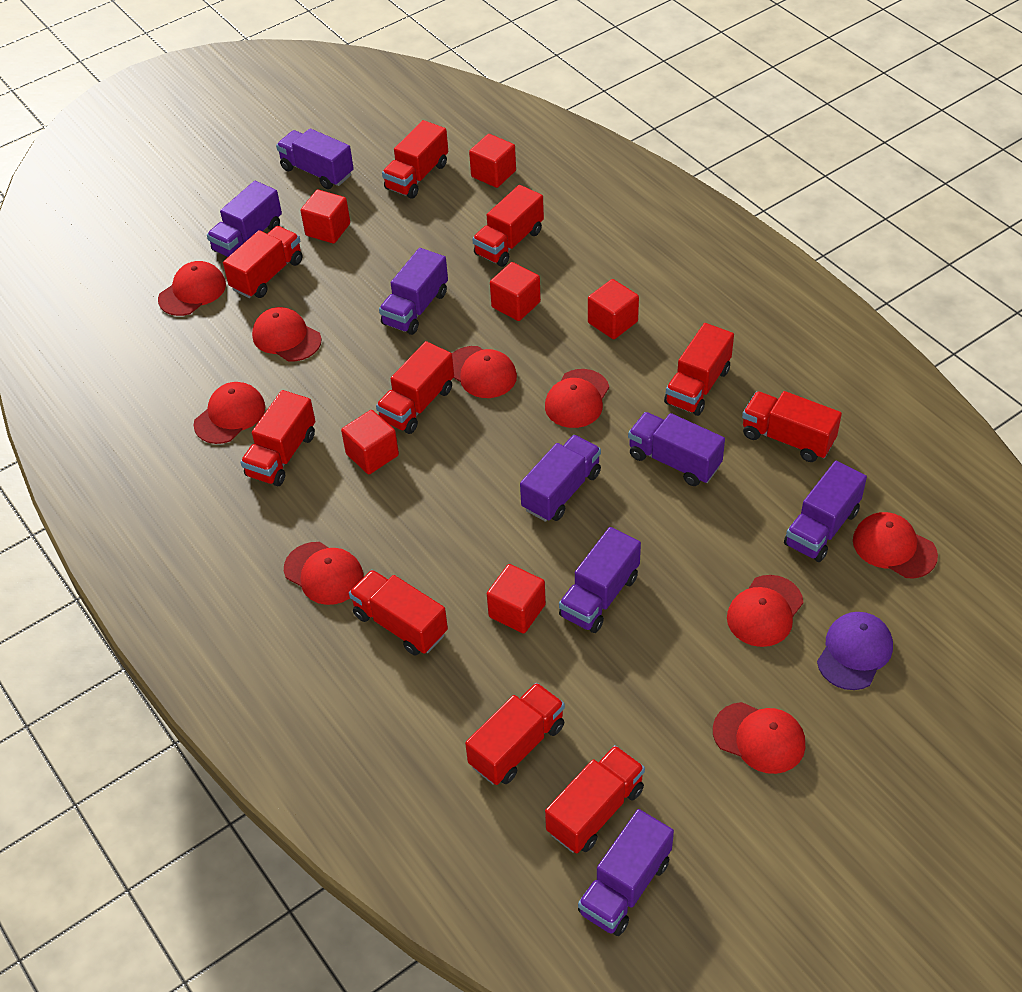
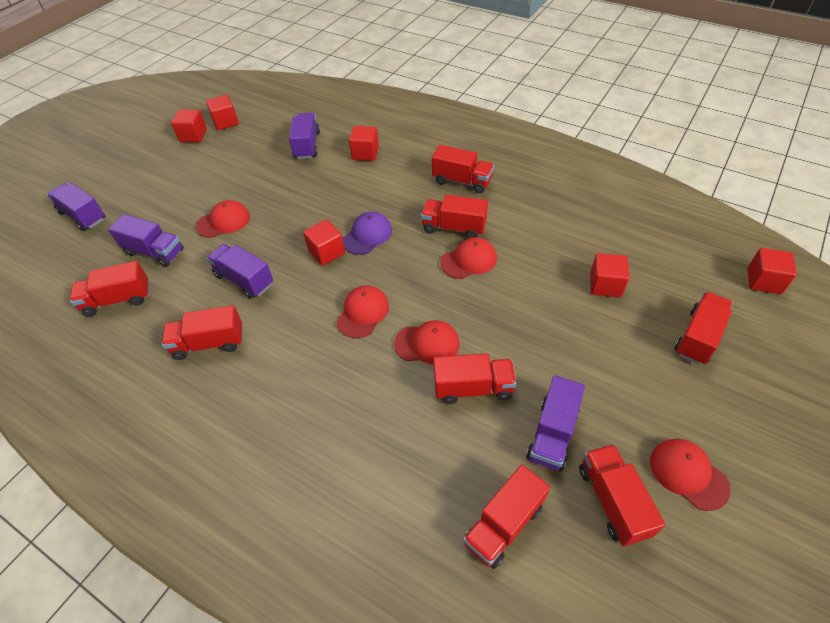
purple truck: 8 -> 5
red cap: 9 -> 5
red truck: 10 -> 8

